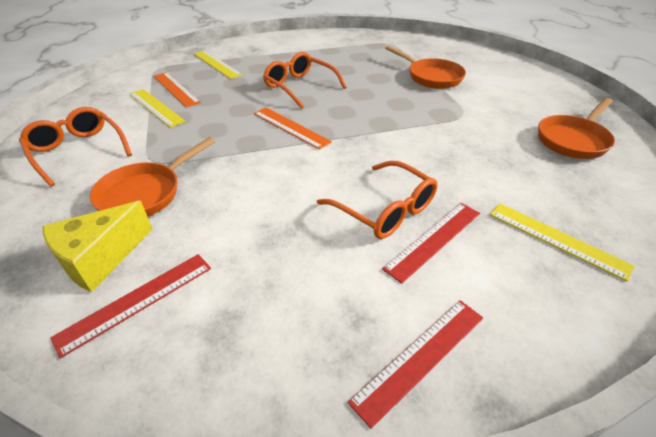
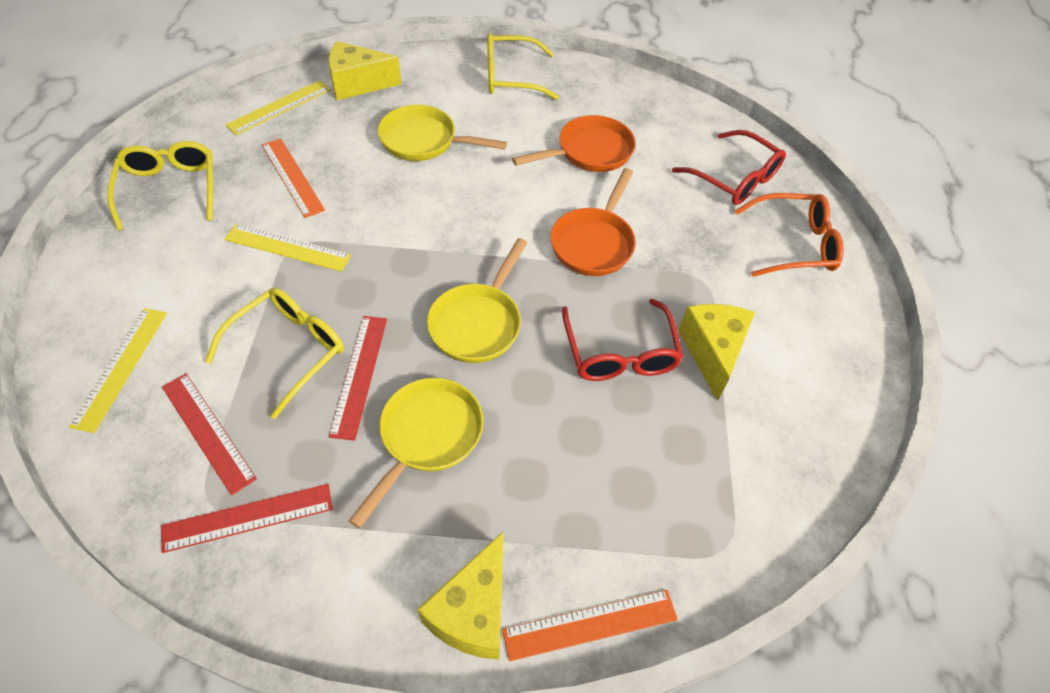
orange glasses: 3 -> 1
orange pan: 3 -> 2
red glasses: 0 -> 2
yellow cheese: 1 -> 3
yellow glasses: 0 -> 3
yellow pan: 0 -> 3

